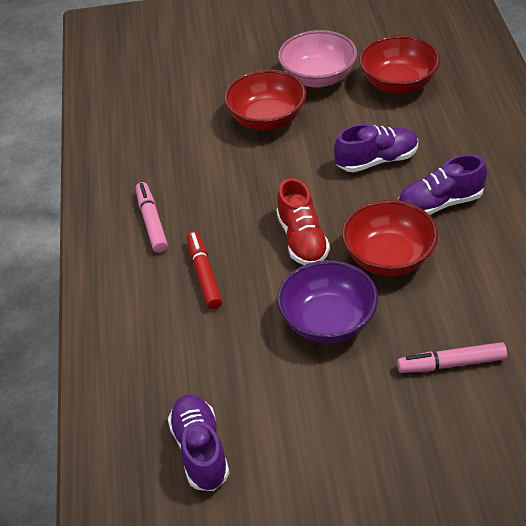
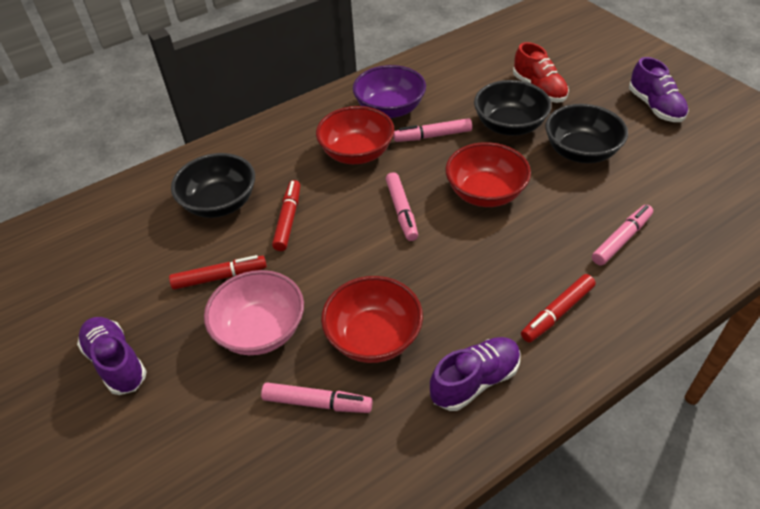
black bowl: 0 -> 3
pink marker: 2 -> 4
red marker: 1 -> 3

